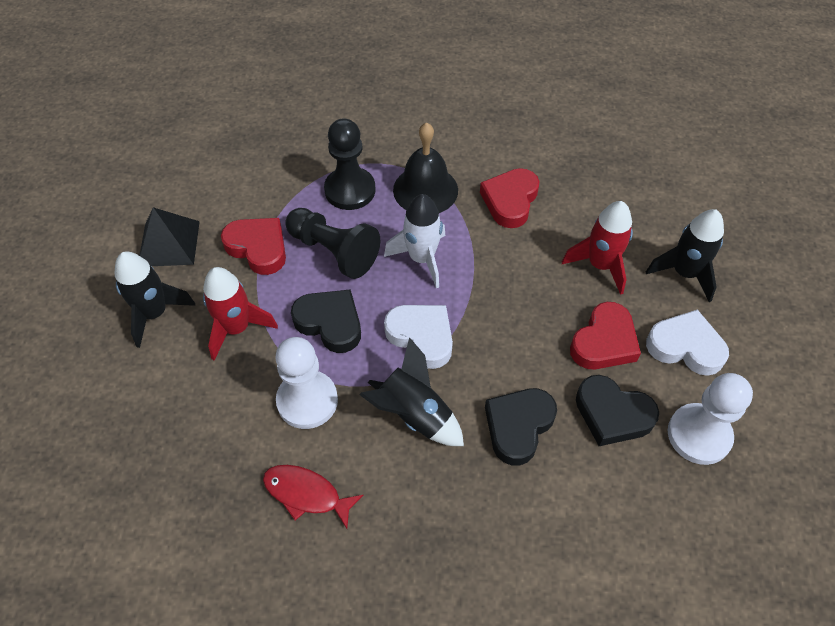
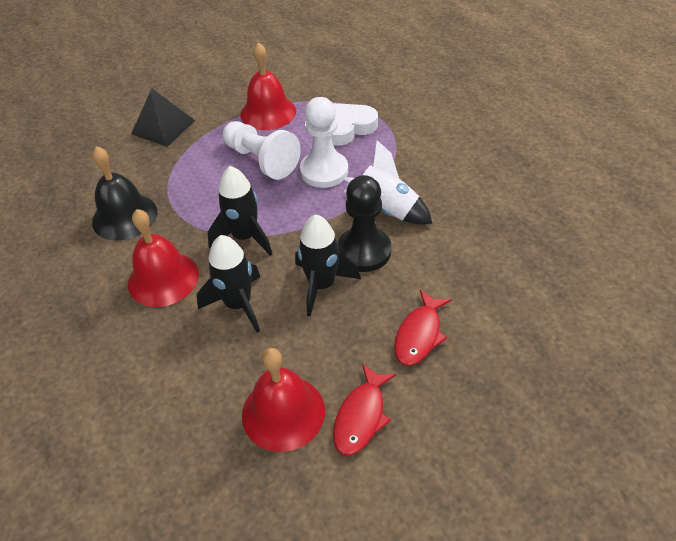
black heart: 3 -> 0
black pawn: 2 -> 1
red bell: 0 -> 3
red fish: 1 -> 2
red heart: 3 -> 0
red rocket: 2 -> 0
white heart: 2 -> 1

